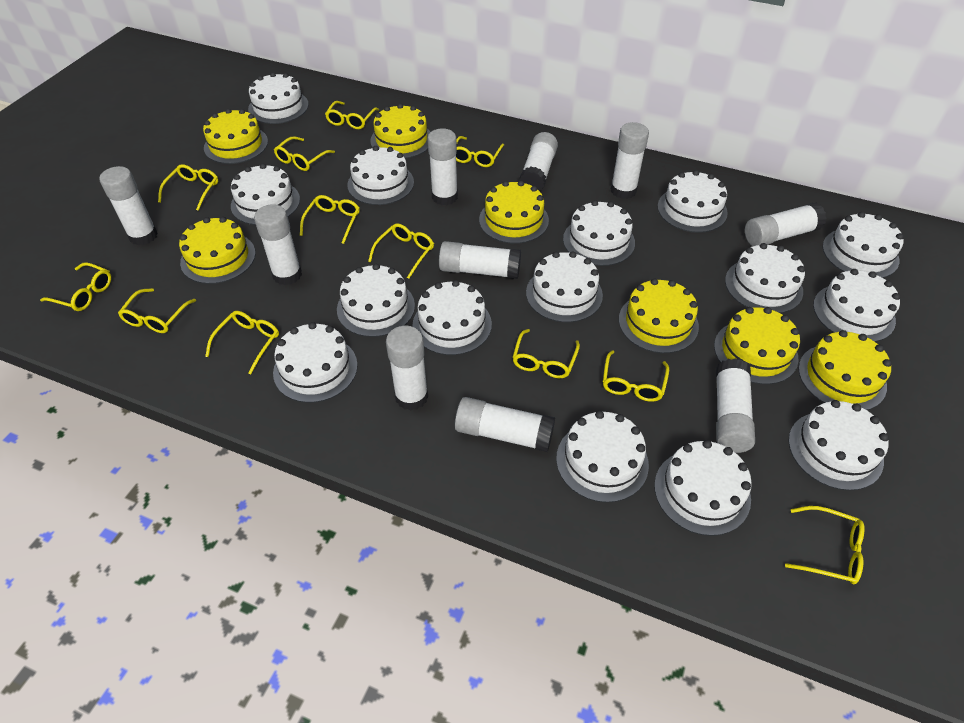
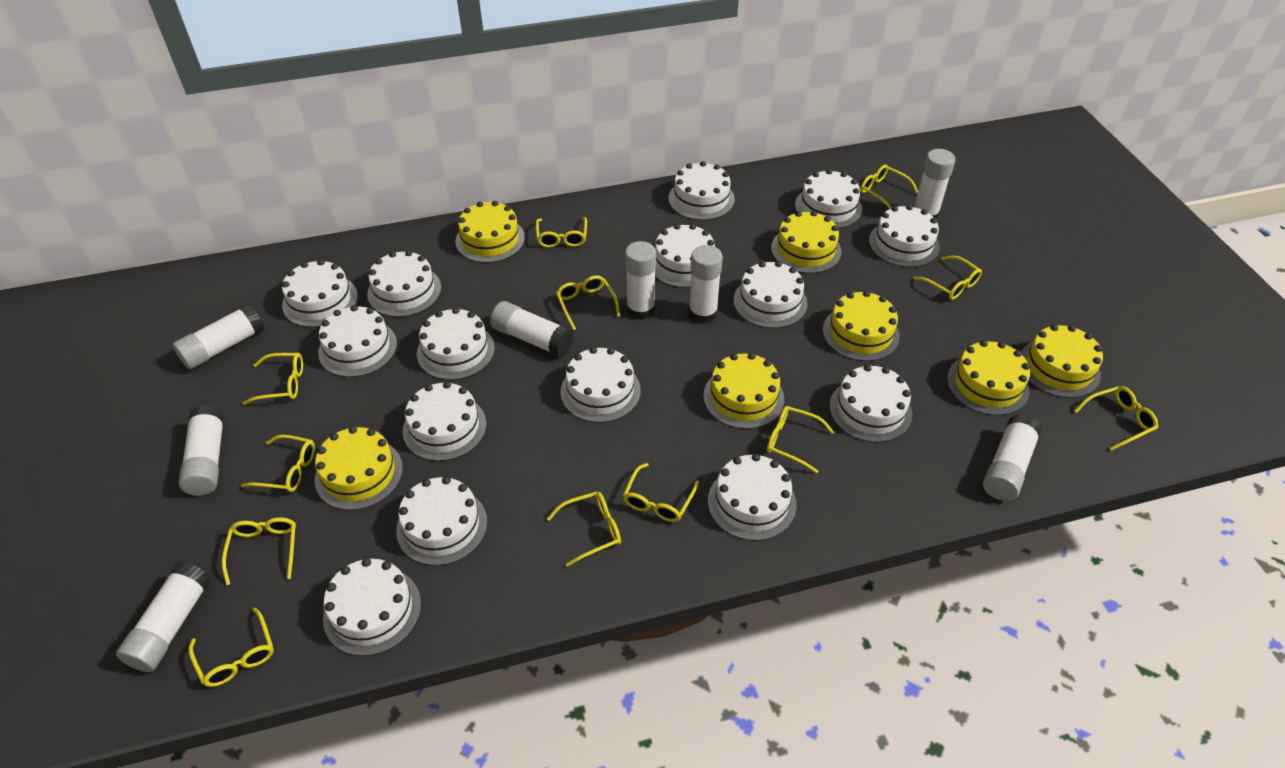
white glue stick: 10 -> 8

